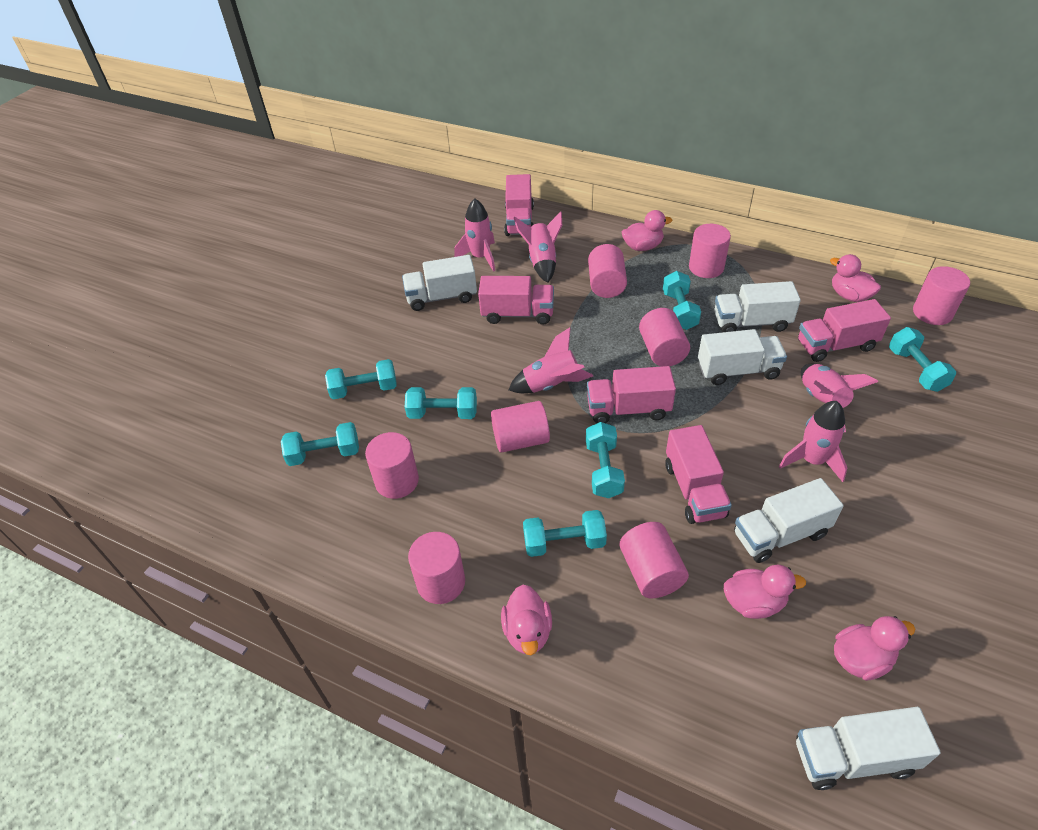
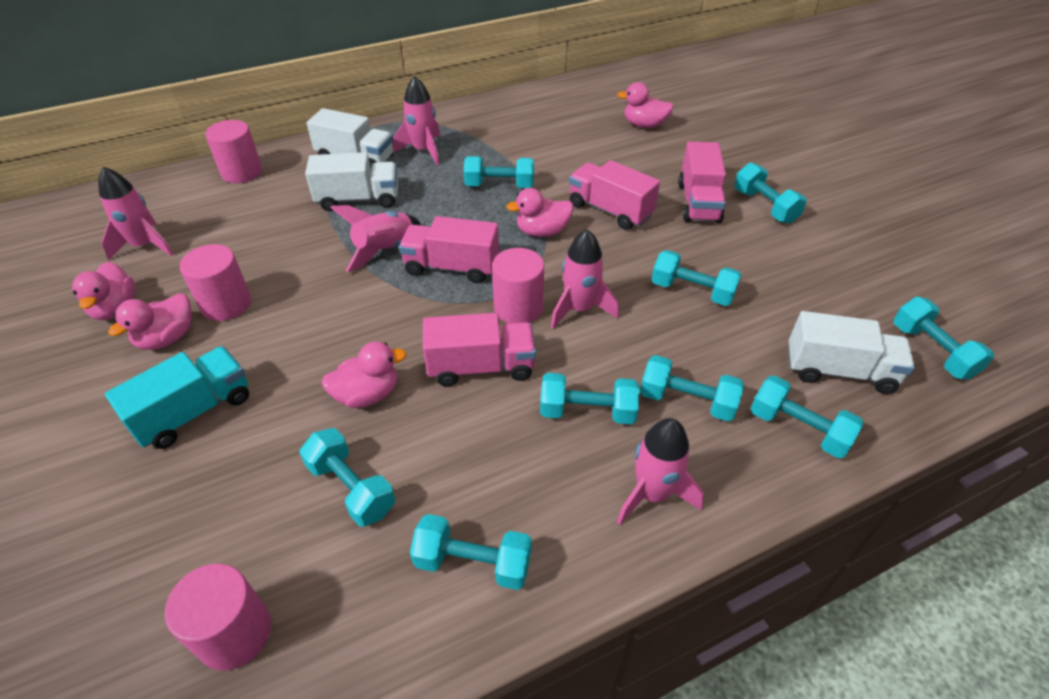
pink cylinder: 8 -> 4
pink truck: 5 -> 4
turquoise dumbbell: 7 -> 9
turquoise truck: 0 -> 1
white truck: 5 -> 3

